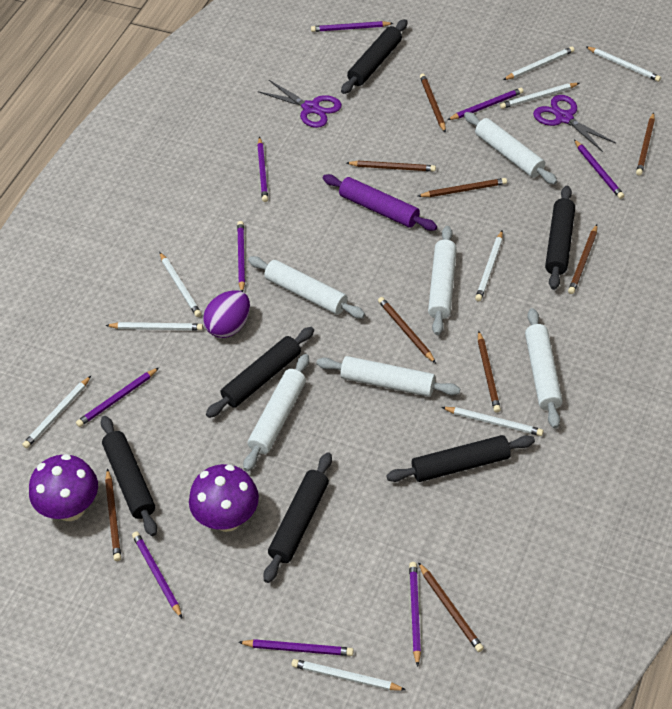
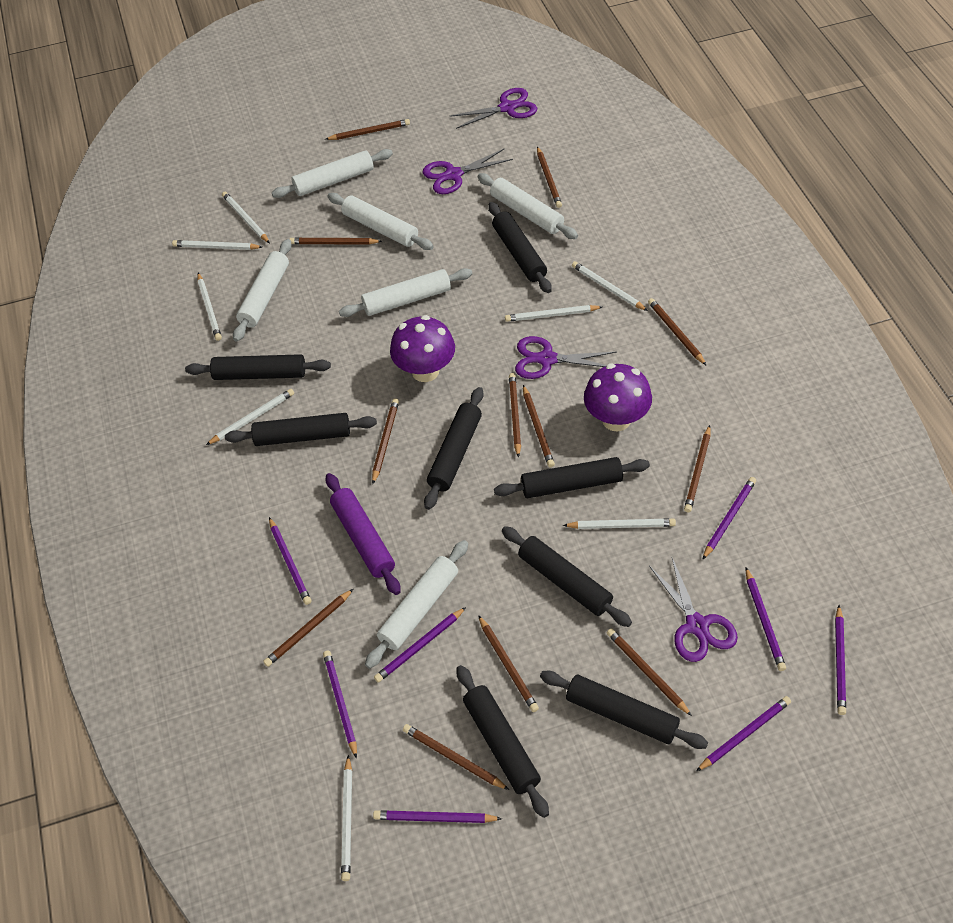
black rolling pin: 6 -> 8
brown pencil: 9 -> 12
purple egg: 1 -> 0
purple pencil: 9 -> 8
purple scissors: 2 -> 4
white pencil: 9 -> 8

